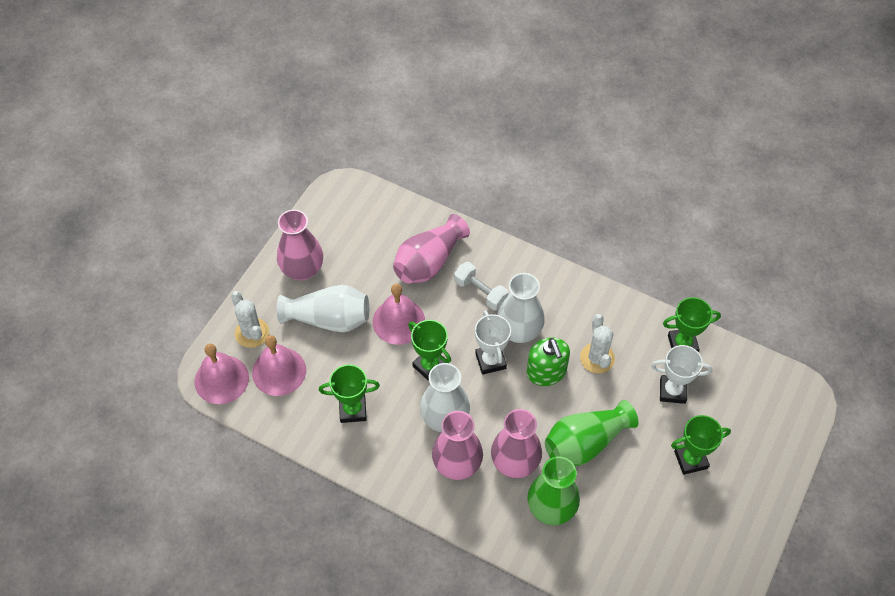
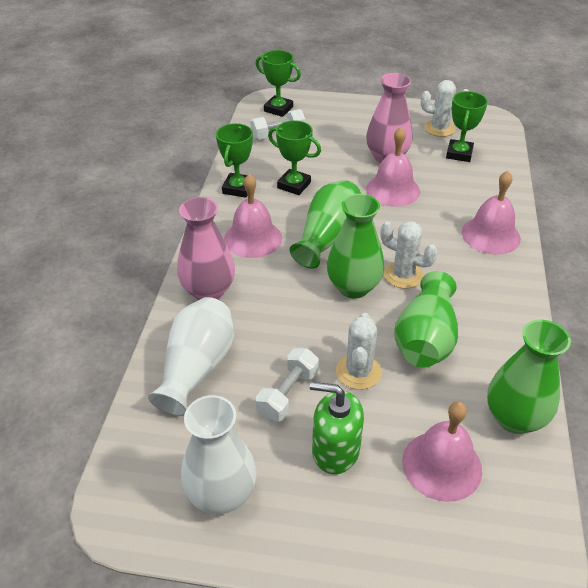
green vase: 2 -> 4
pink bell: 3 -> 4
pink vase: 4 -> 2
white cactus: 2 -> 3
white dumbbell: 1 -> 2
white trophy: 2 -> 0
white vase: 3 -> 2

